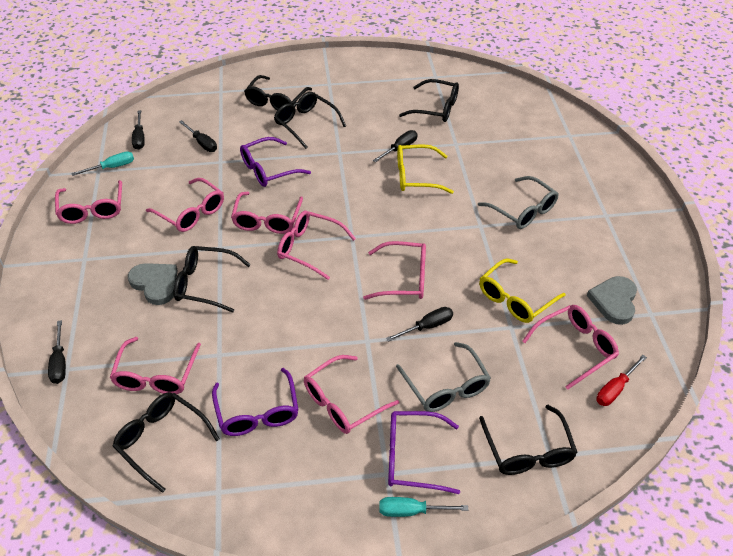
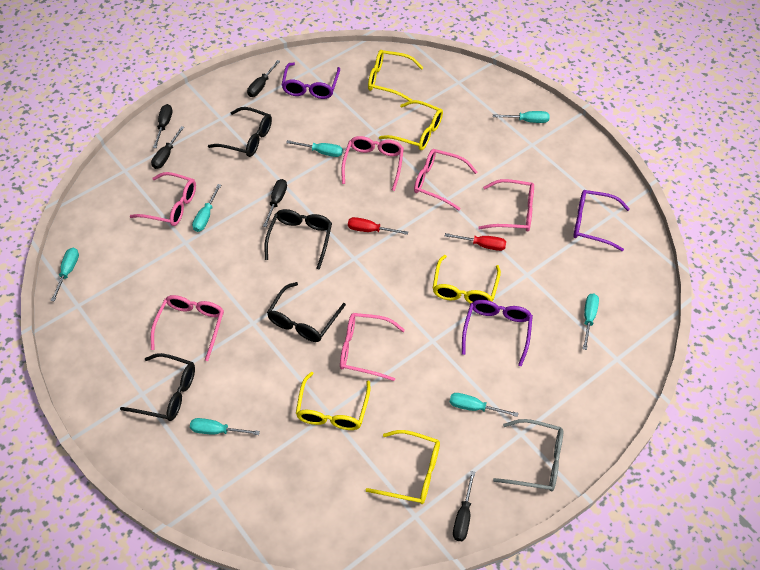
black glasses: 6 -> 4
grey glasses: 2 -> 1
grey heart: 2 -> 0
pink glasses: 8 -> 6
red screwdriver: 1 -> 2
turquoise screwdriver: 2 -> 7
yellow glasses: 2 -> 5

